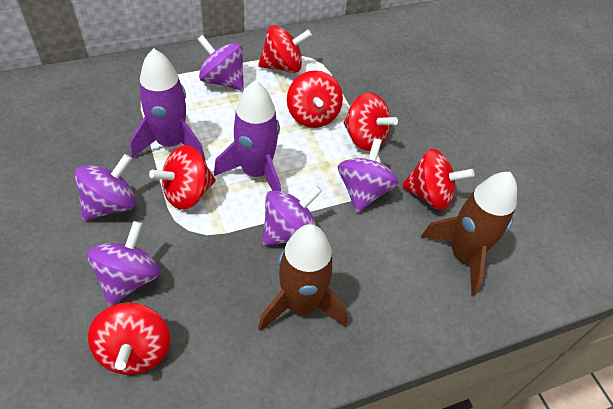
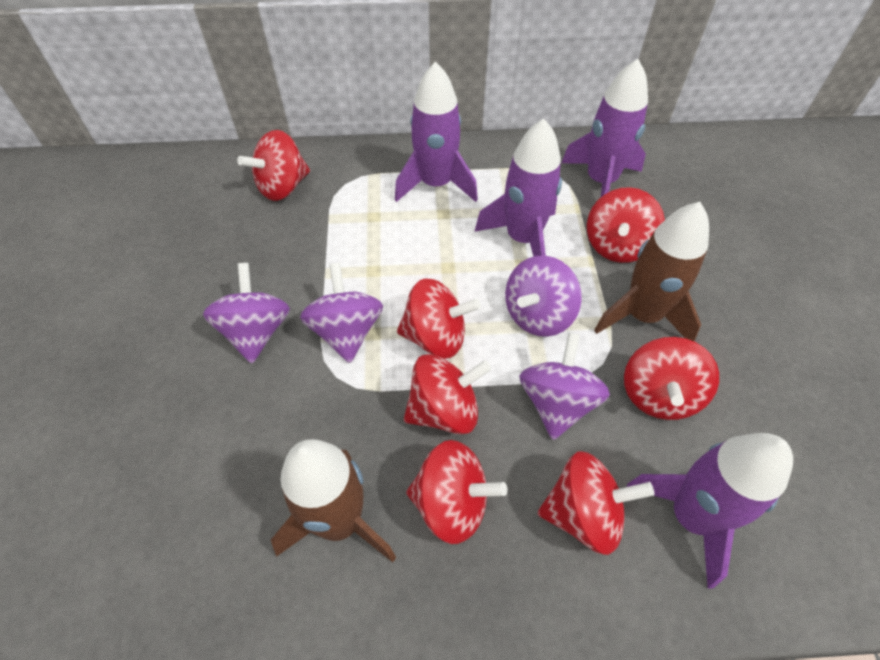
purple rocket: 2 -> 4
purple spinning top: 5 -> 4
red spinning top: 6 -> 7

